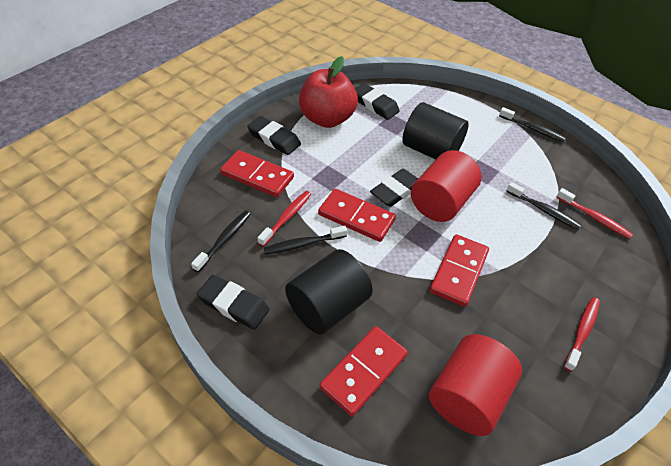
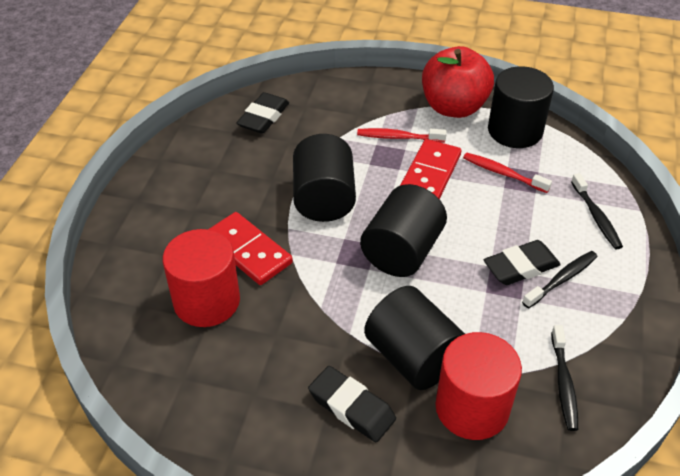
black cylinder: 2 -> 4
black eraser: 4 -> 3
black toothbrush: 4 -> 3
red domino: 4 -> 2
red toothbrush: 3 -> 2

